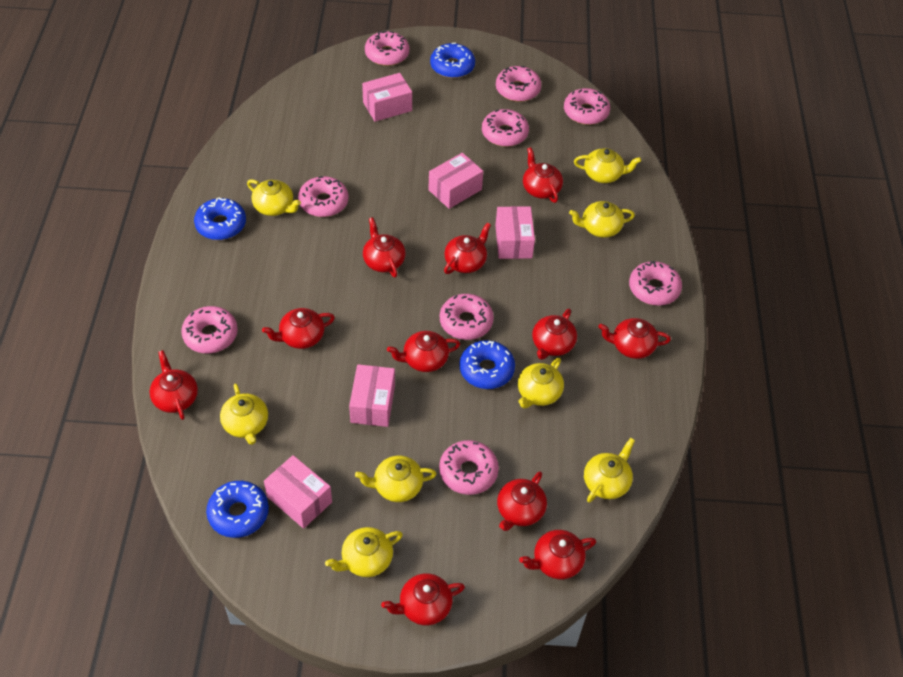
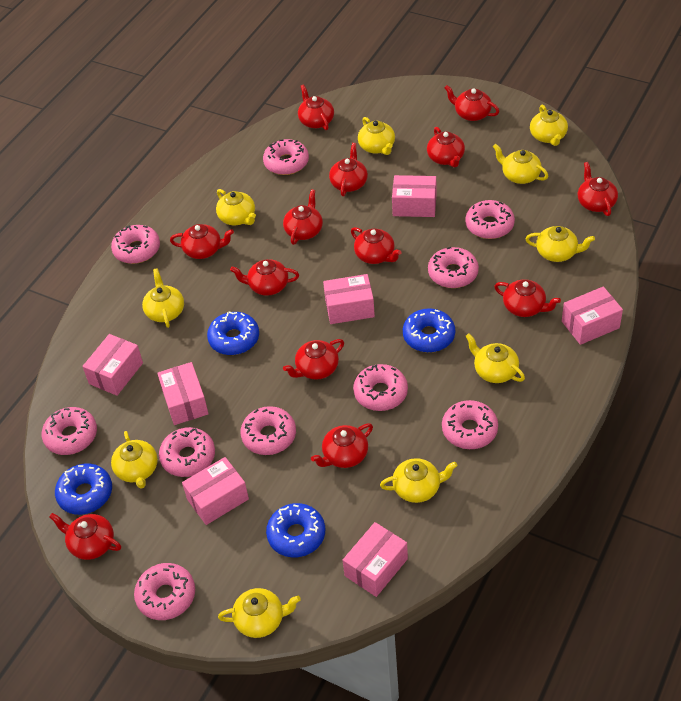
pink box: 5 -> 7
pink donut: 9 -> 10
red teapot: 11 -> 13
yellow teapot: 8 -> 10

